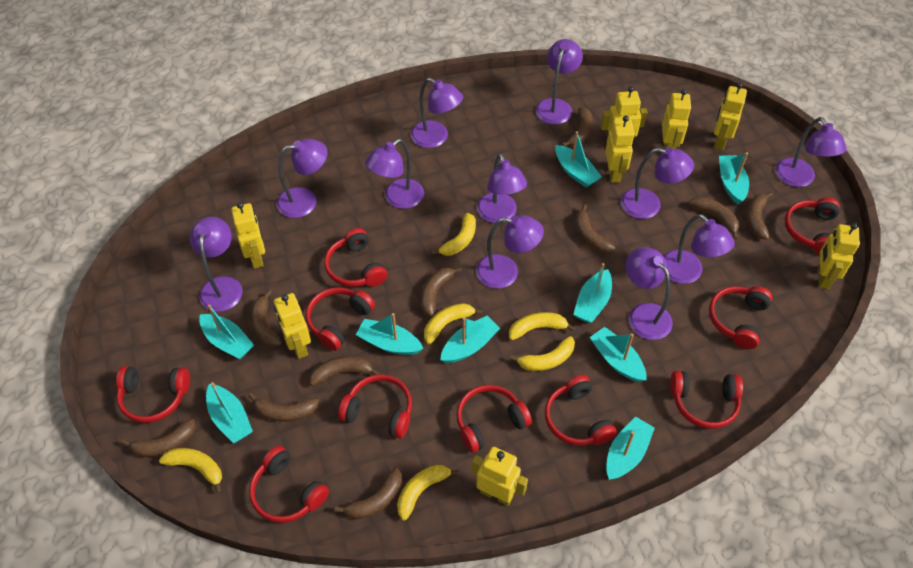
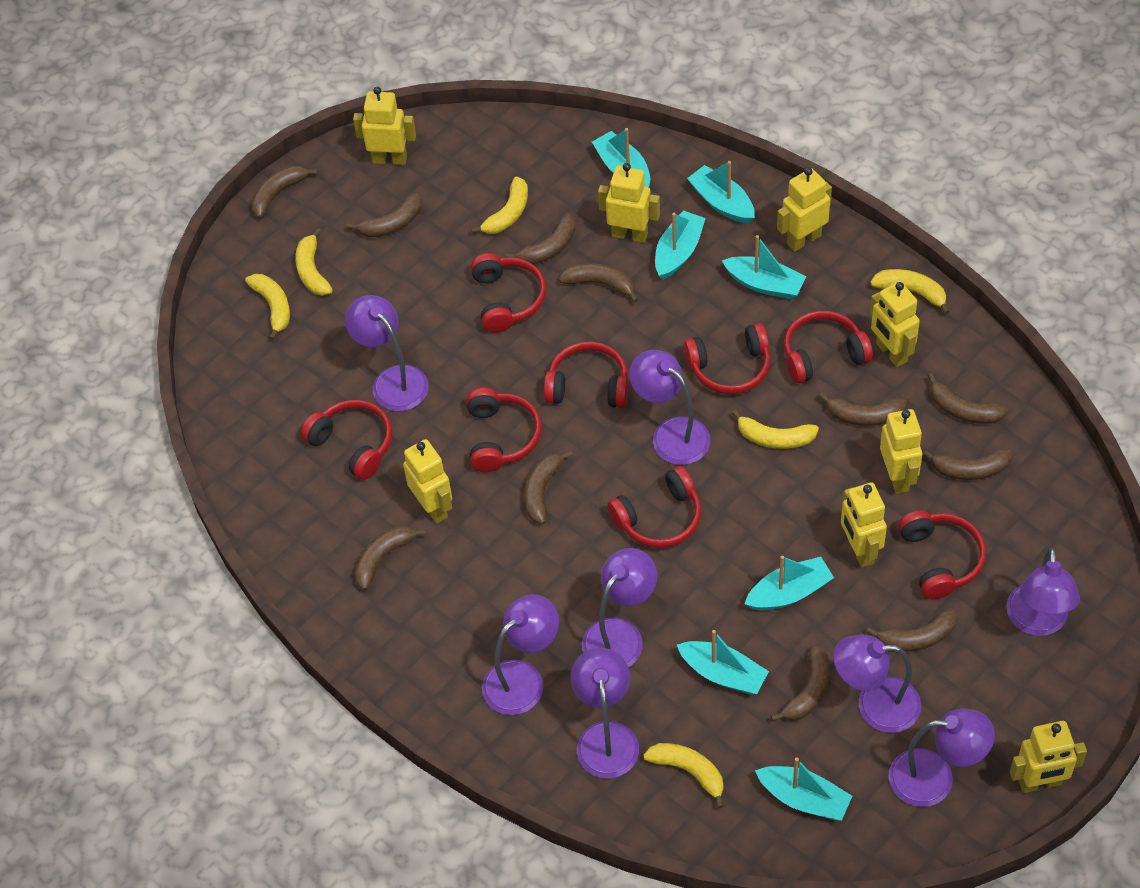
brown banana: 10 -> 11
purple lamp: 11 -> 8
red headphones: 10 -> 8
turquoise boat: 9 -> 7

